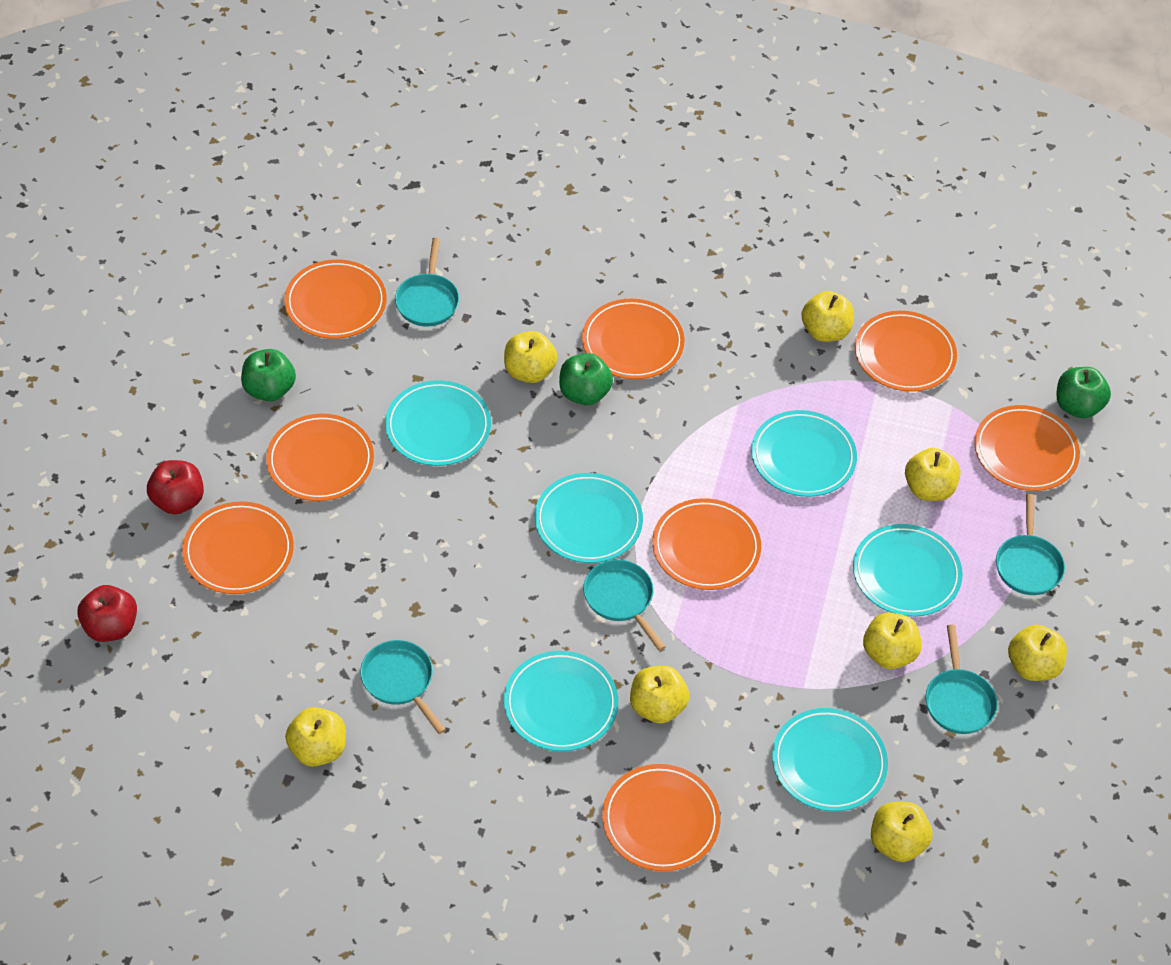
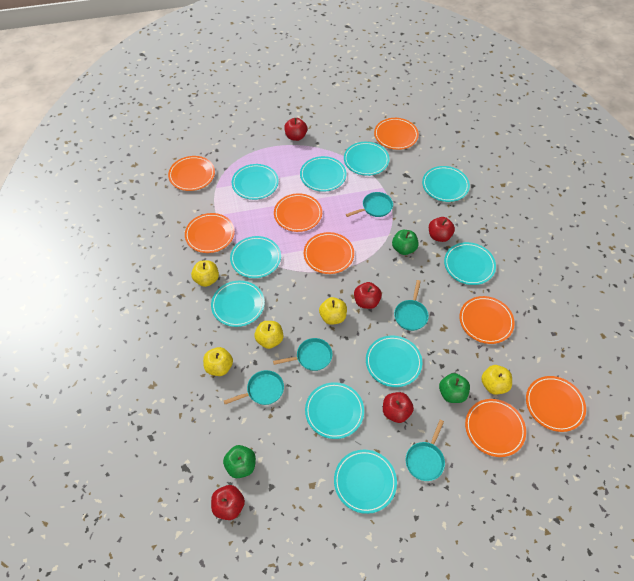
red apple: 2 -> 5
turquoise plate: 6 -> 10
yellow apple: 8 -> 5

